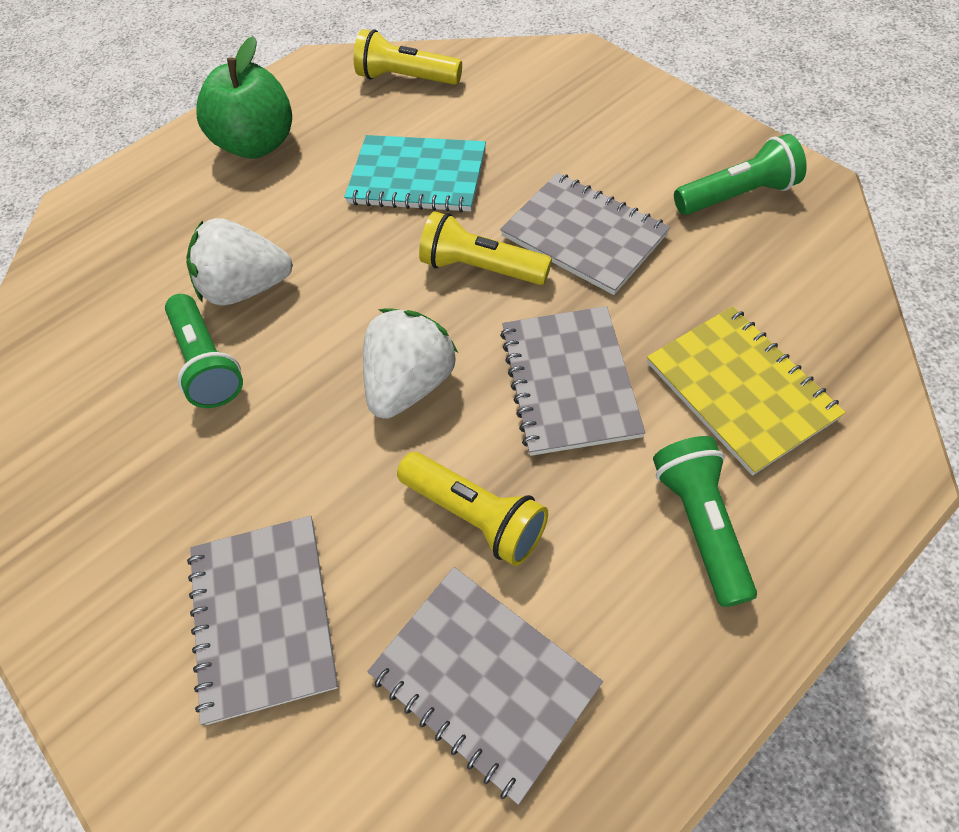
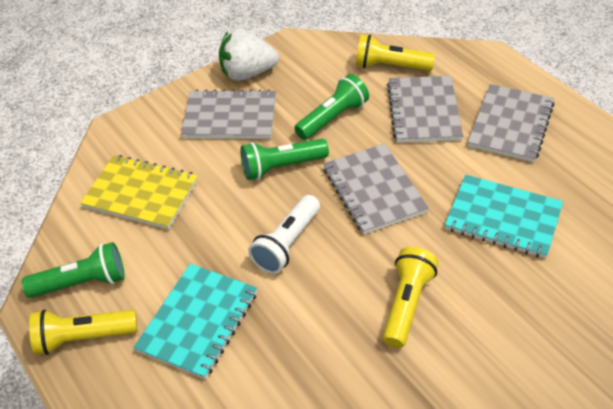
green apple: 1 -> 0
turquoise notebook: 1 -> 2
white flashlight: 0 -> 1
white strawberry: 2 -> 1

